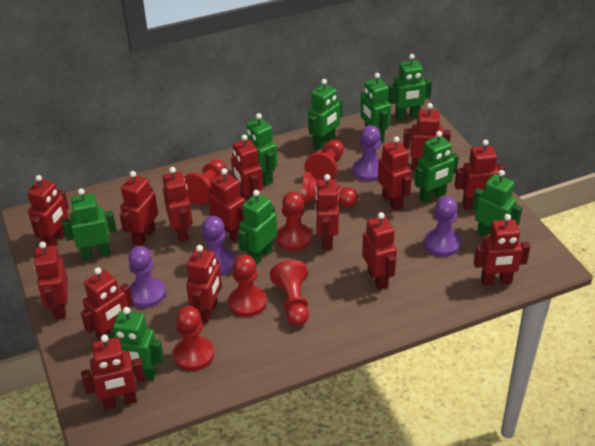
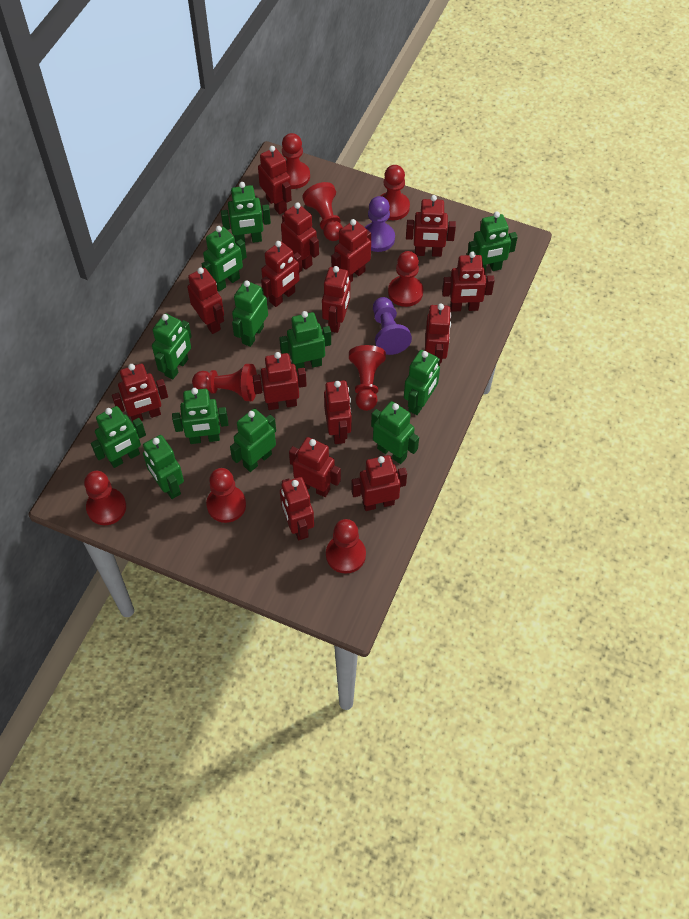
green robot: 9 -> 12
purple pawn: 4 -> 2
red pawn: 7 -> 9

